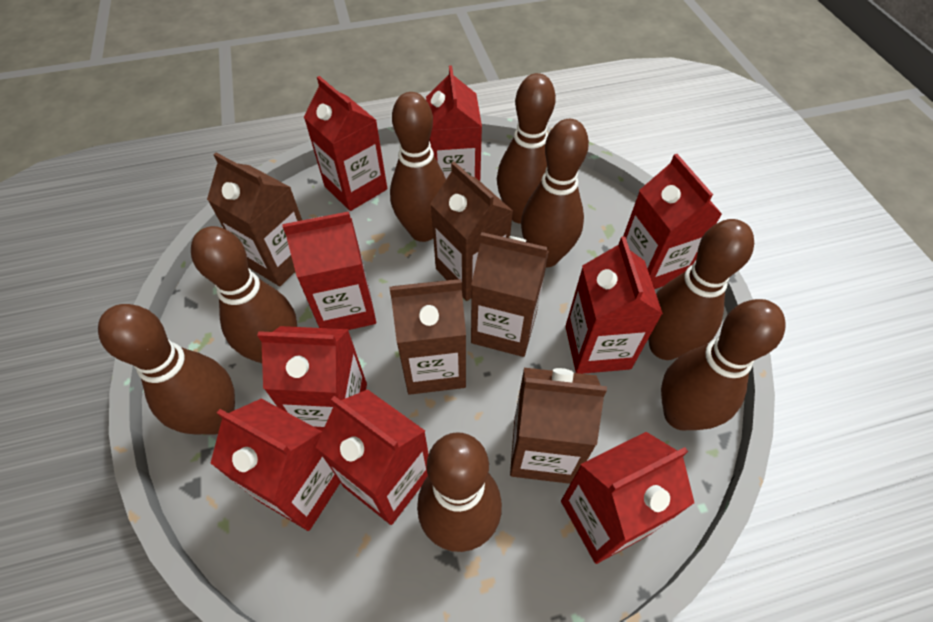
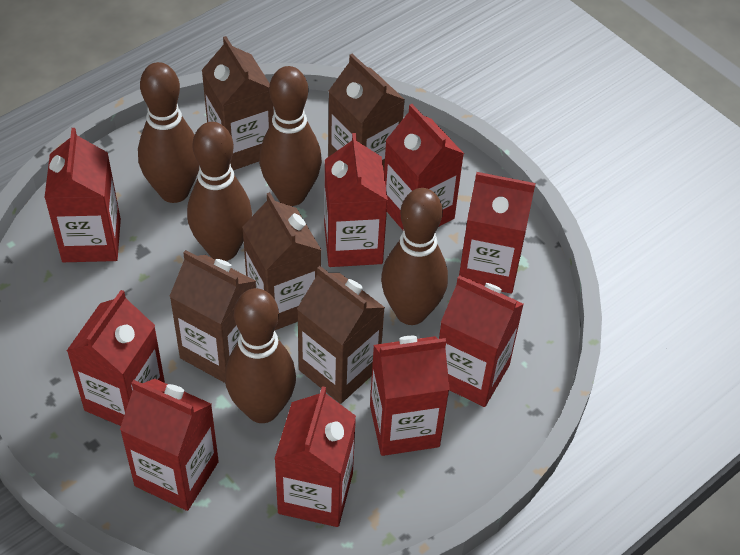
brown bowling pin: 8 -> 5

